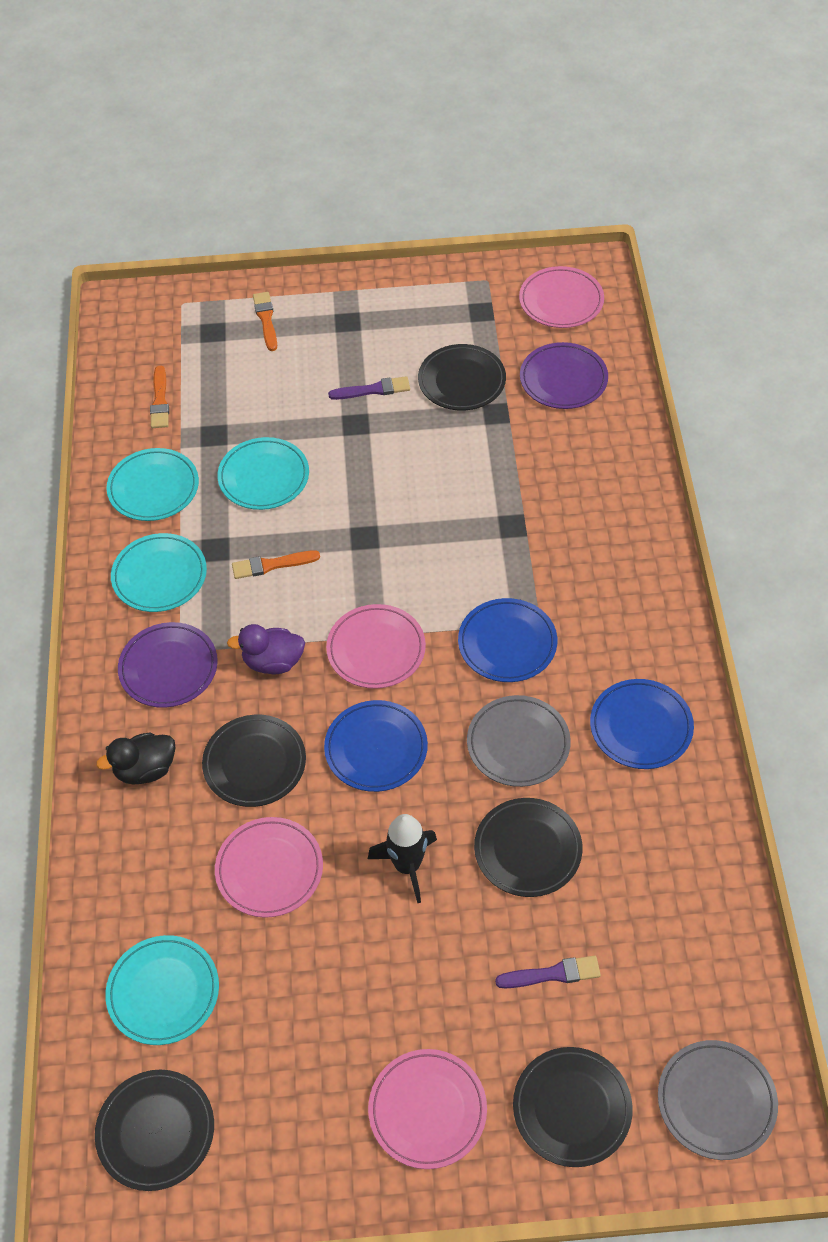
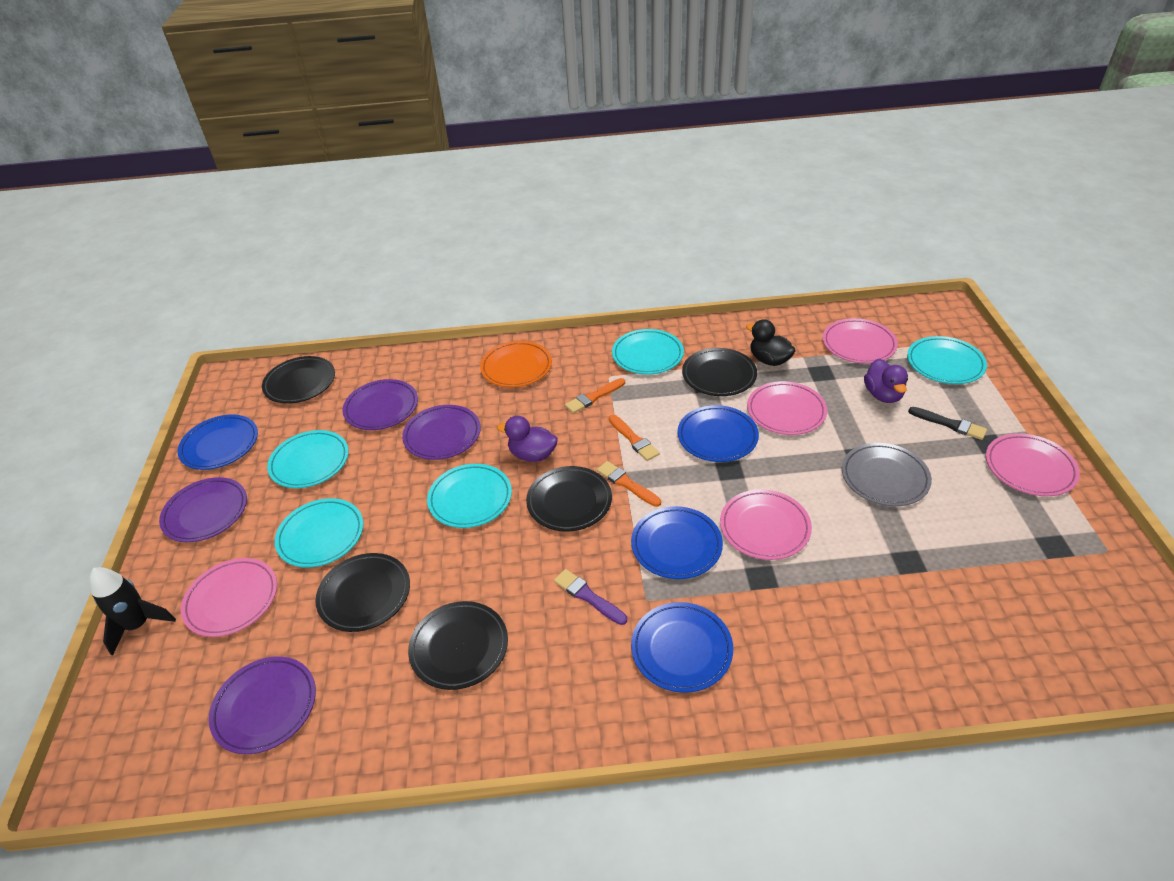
black brush: 0 -> 1
blue plate: 3 -> 4
grey plate: 2 -> 1
orange plate: 0 -> 1
pink plate: 4 -> 5
purple brush: 2 -> 1
purple duck: 1 -> 2
purple plate: 2 -> 4
turquoise plate: 4 -> 5

